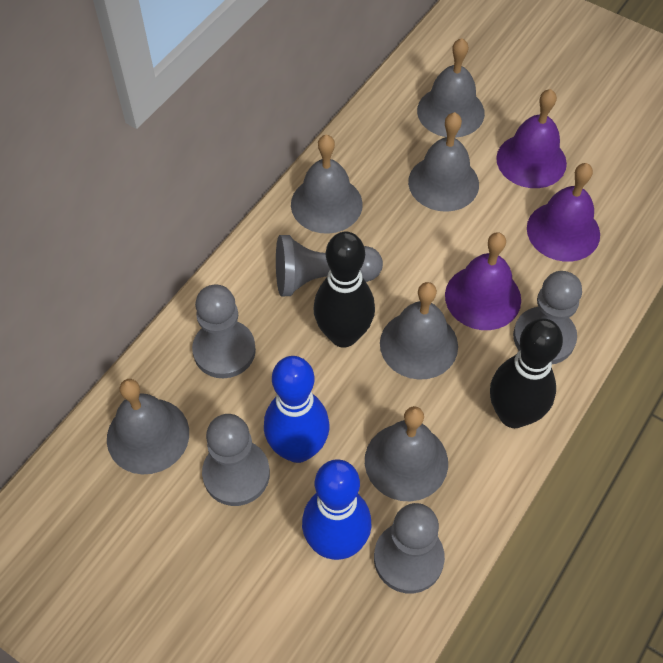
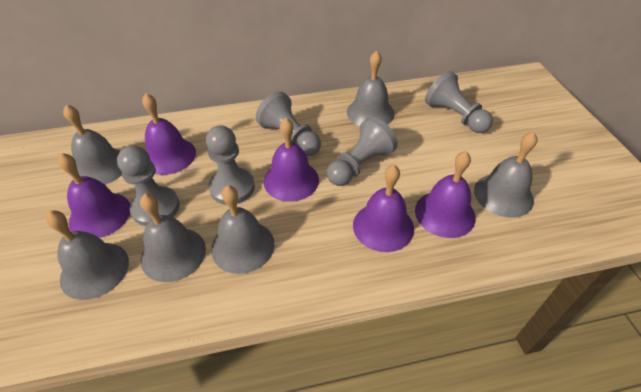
black bowling pin: 2 -> 0
blue bowling pin: 2 -> 0
purple bell: 3 -> 5

